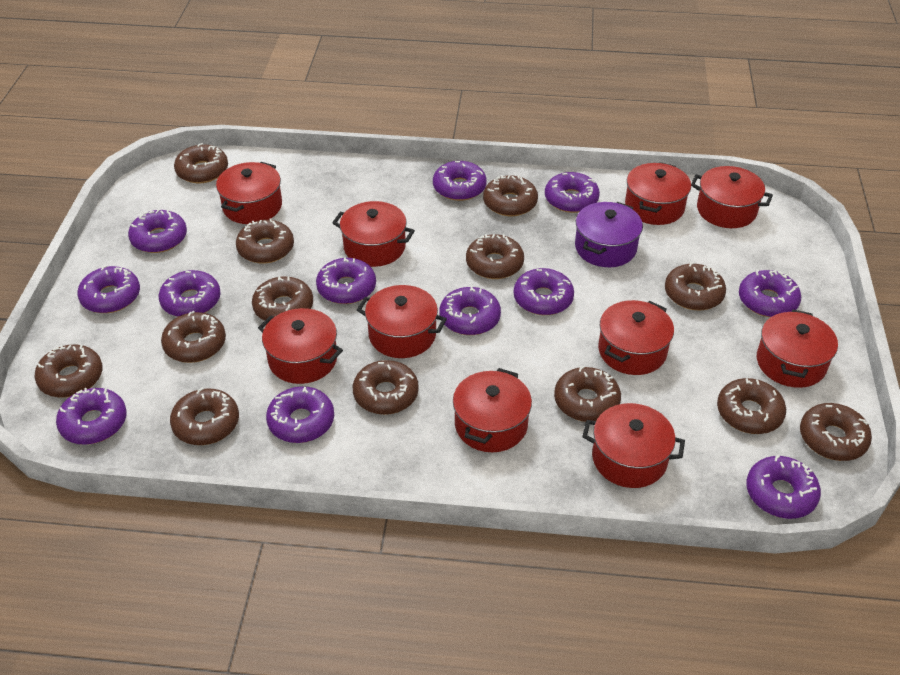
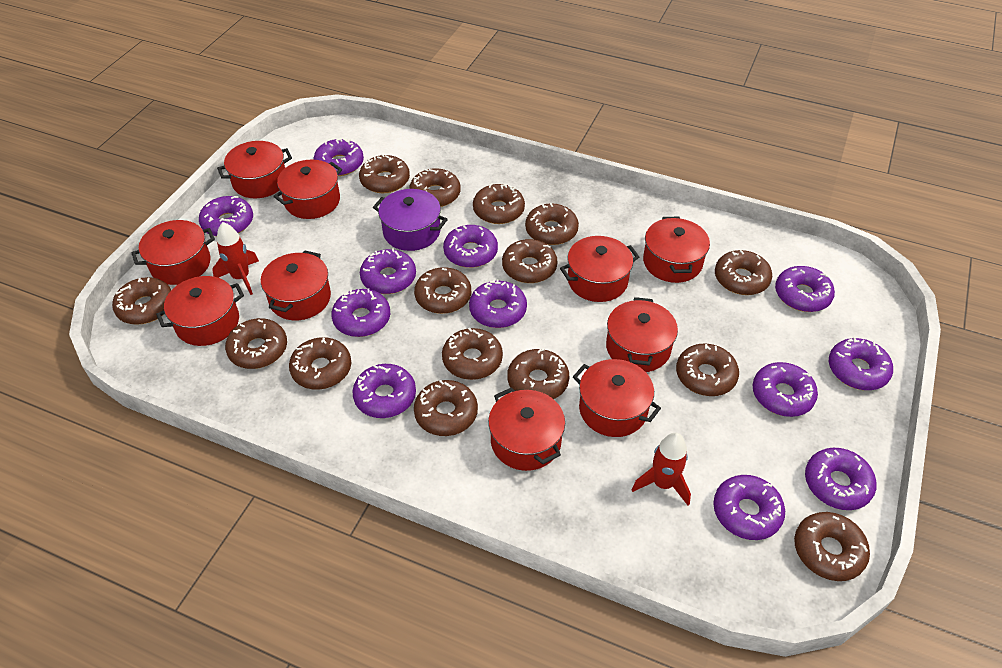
brown donut: 13 -> 15
red rocket: 0 -> 2

